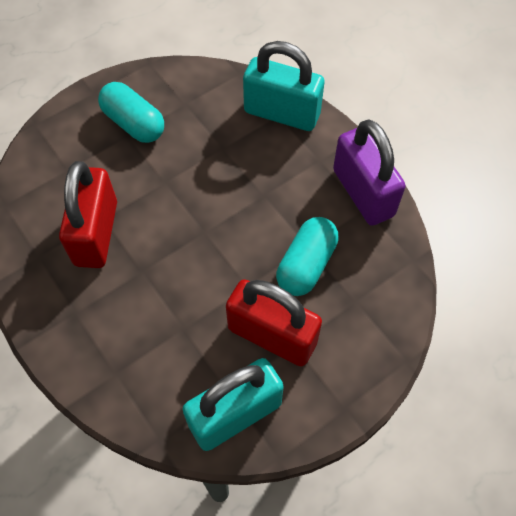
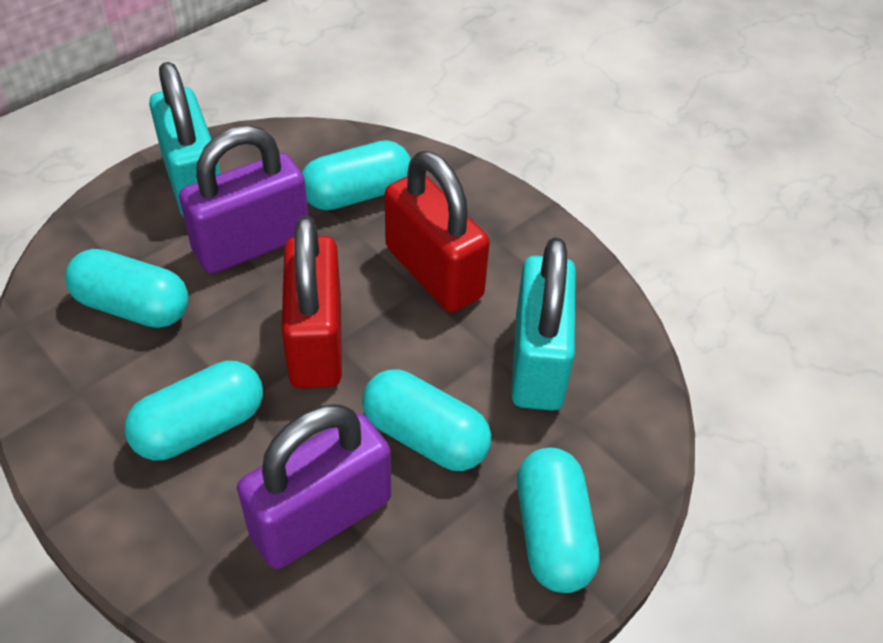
purple padlock: 1 -> 2
turquoise capsule: 2 -> 5

